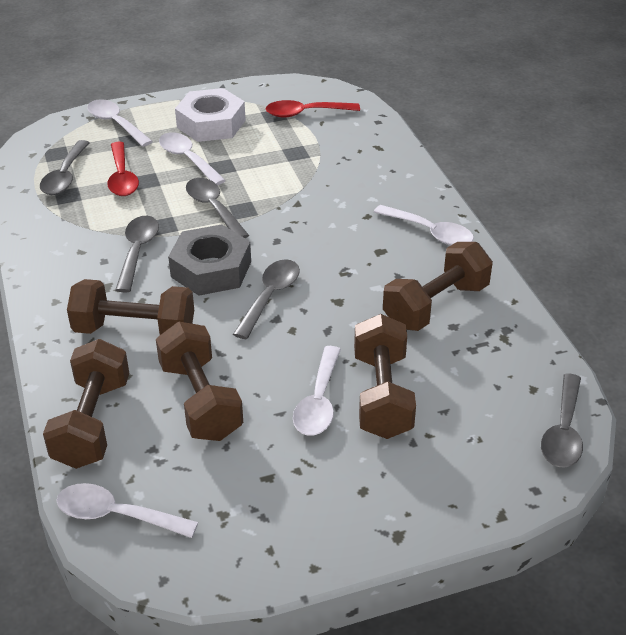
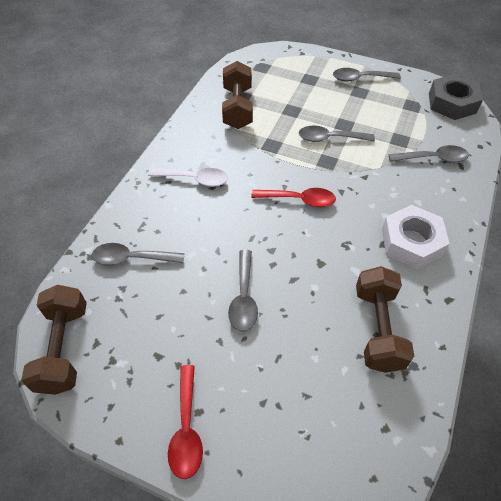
brown dumbbell: 5 -> 3
white spoon: 5 -> 1

